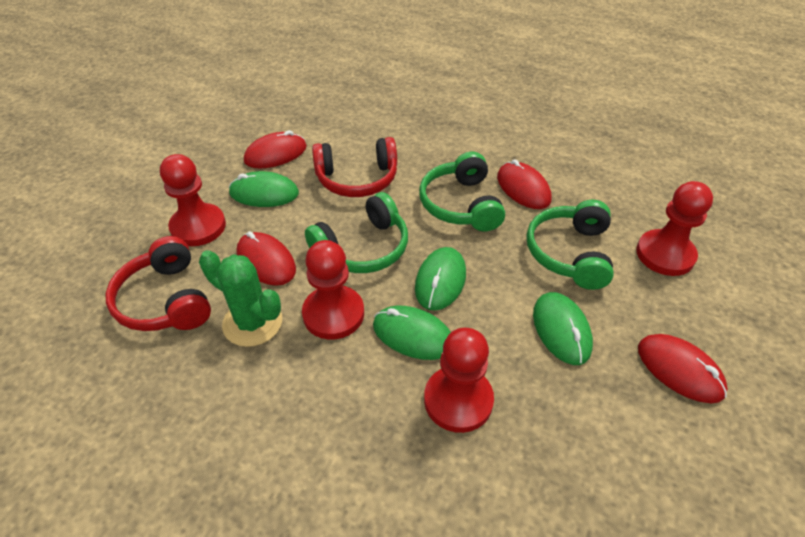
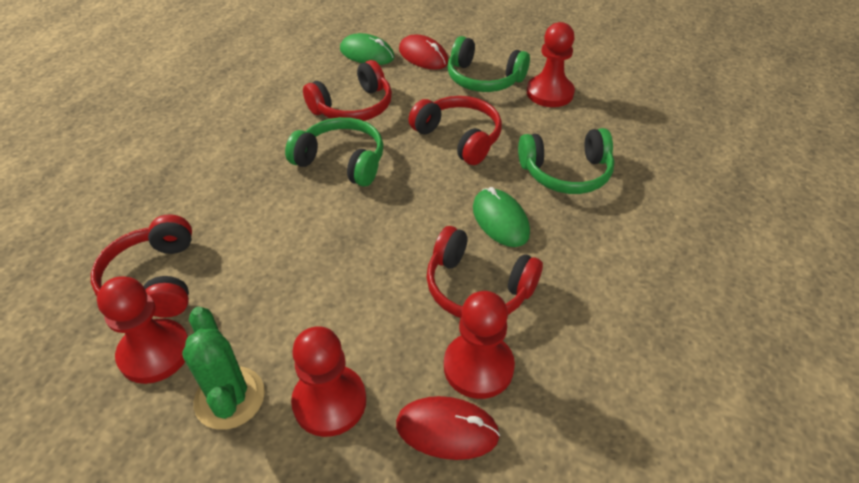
green mouse: 4 -> 2
red headphones: 2 -> 4
red mouse: 4 -> 2

